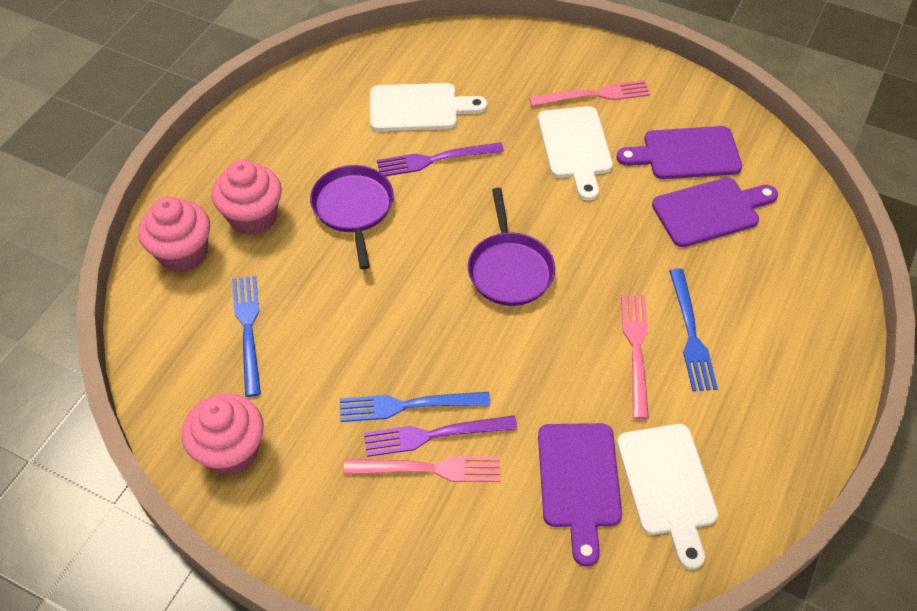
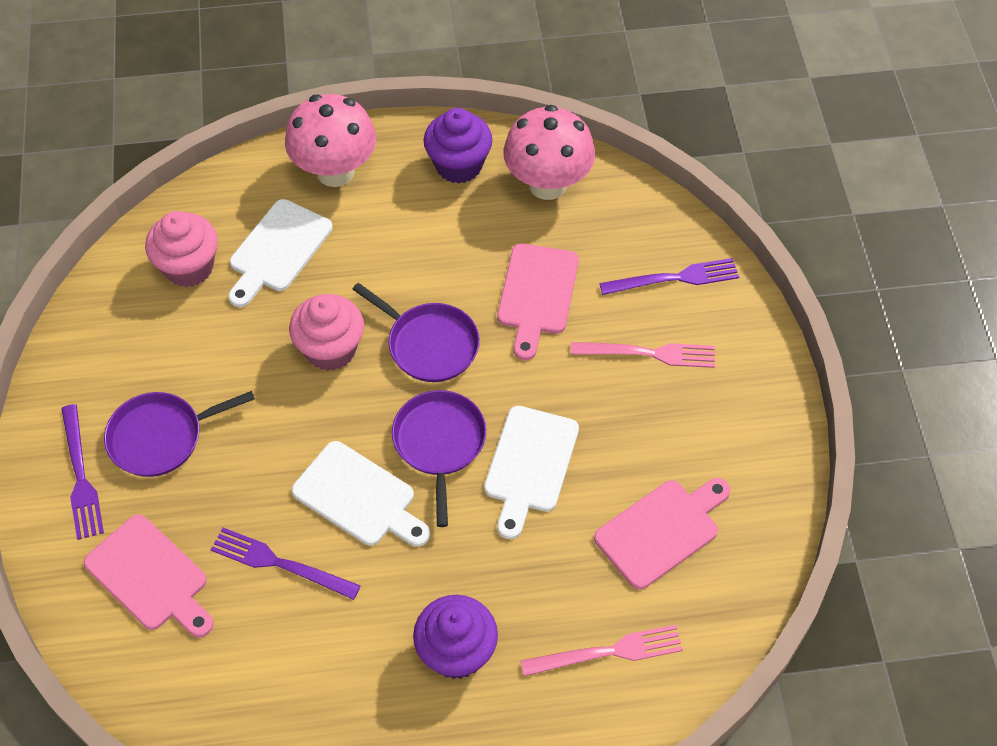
blue fork: 3 -> 0
pink cupcake: 3 -> 2
pink cutting board: 0 -> 3
pink fork: 3 -> 2
pink mushroom: 0 -> 2
purple cupcake: 0 -> 2
purple cutting board: 3 -> 0
purple fork: 2 -> 3
purple pan: 2 -> 3

